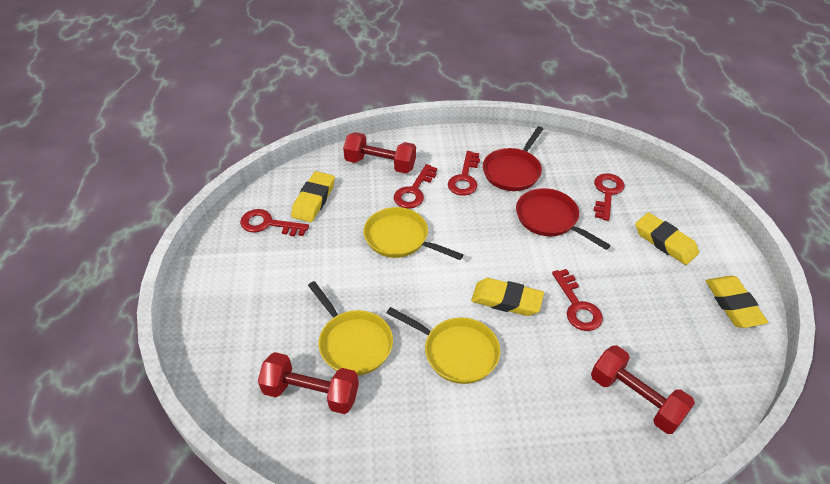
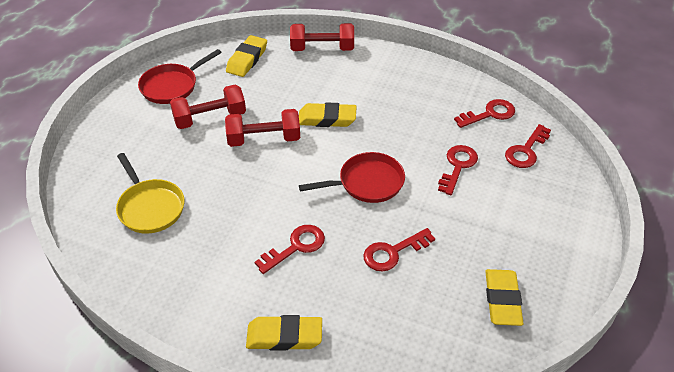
yellow pan: 3 -> 1

